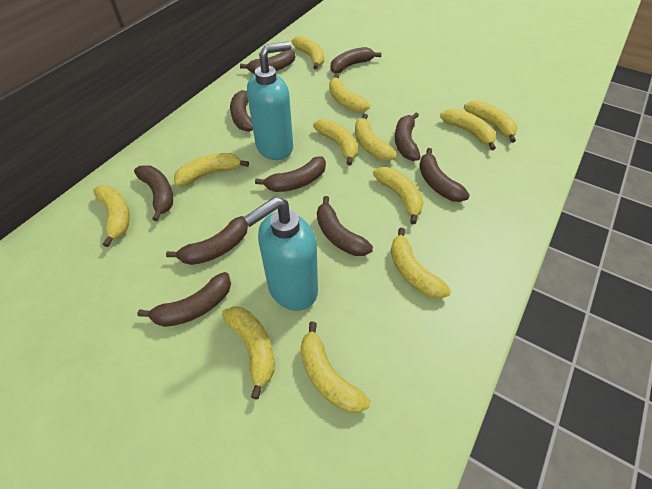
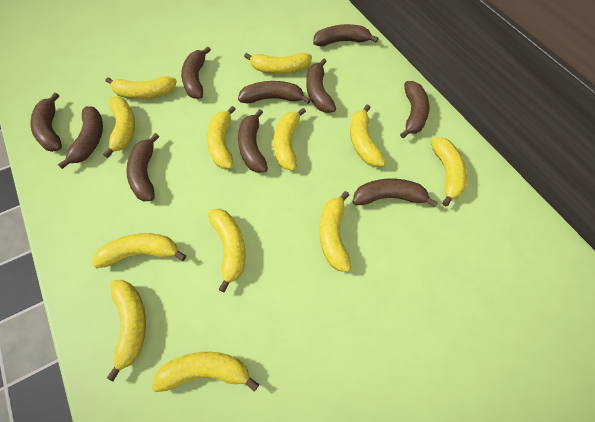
turquoise soap dispenser: 2 -> 0

